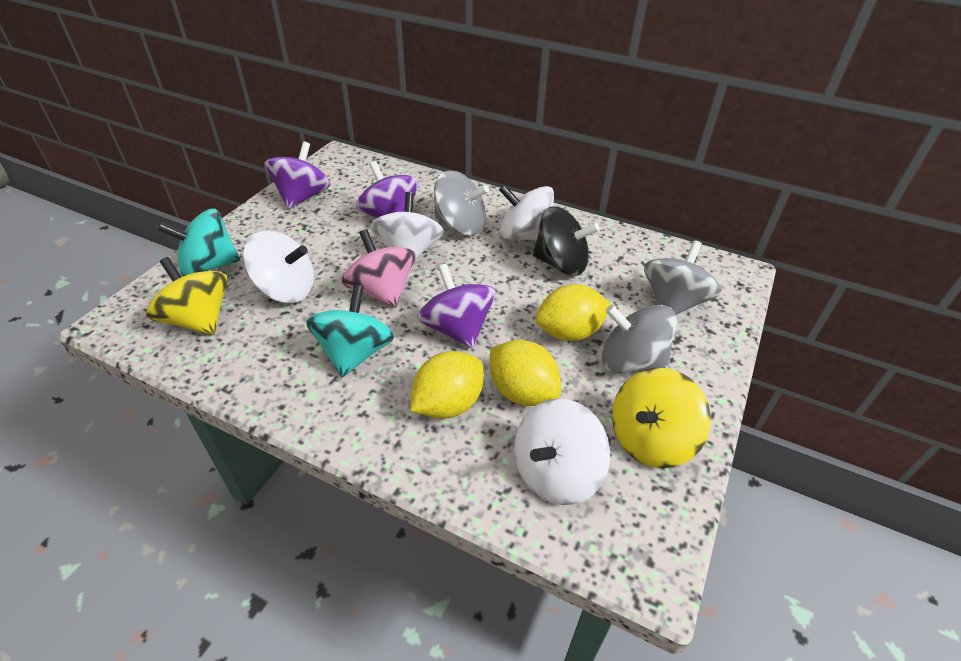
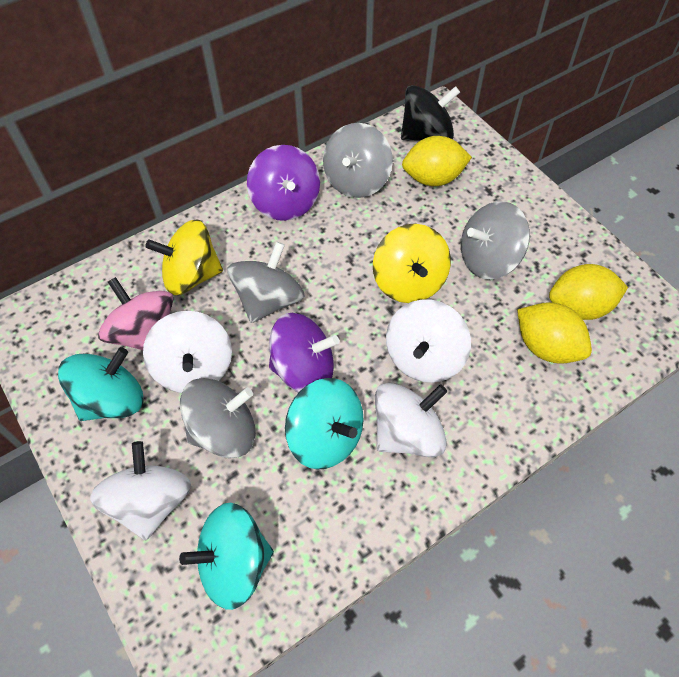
grey spinning top: 3 -> 4
purple spinning top: 3 -> 2
turquoise spinning top: 2 -> 3

